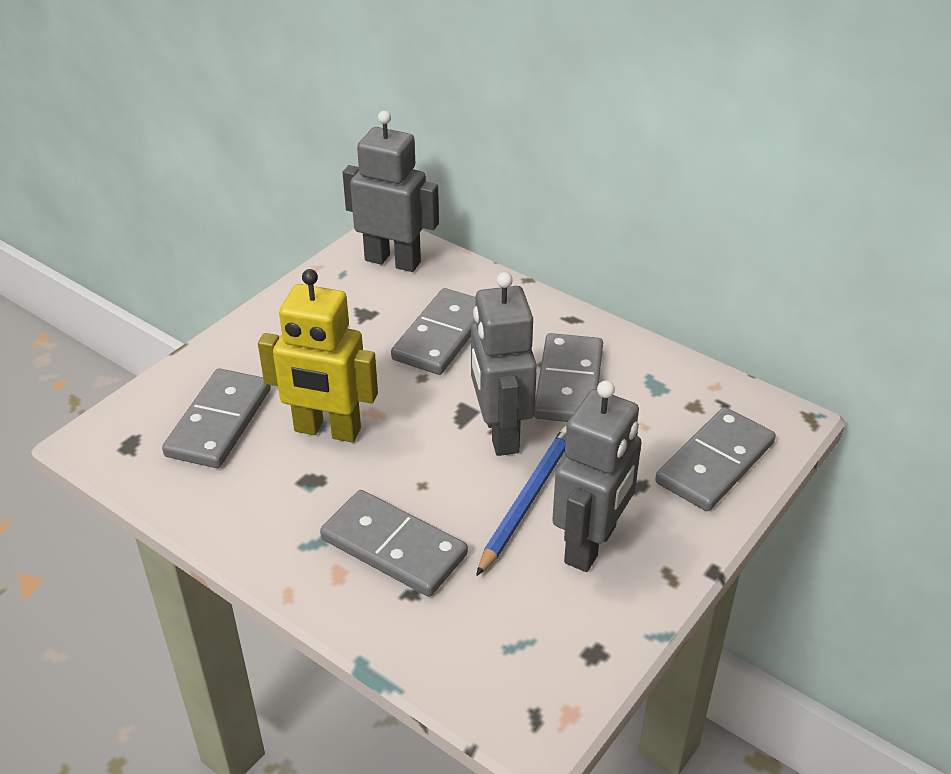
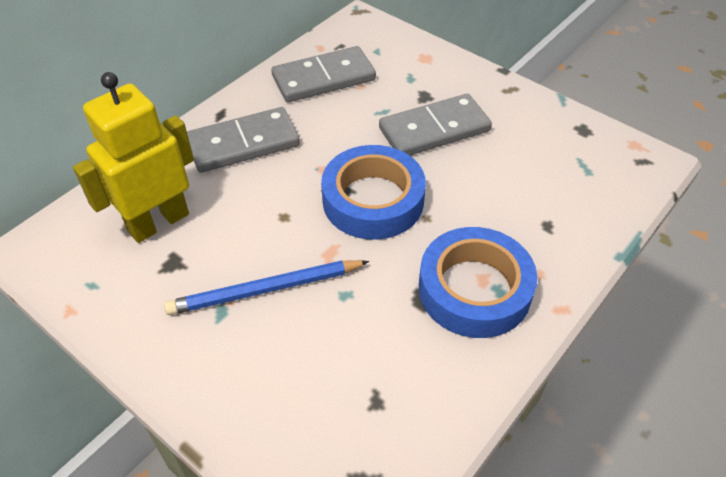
blue tape: 0 -> 2
grey domino: 5 -> 3
grey robot: 3 -> 0

